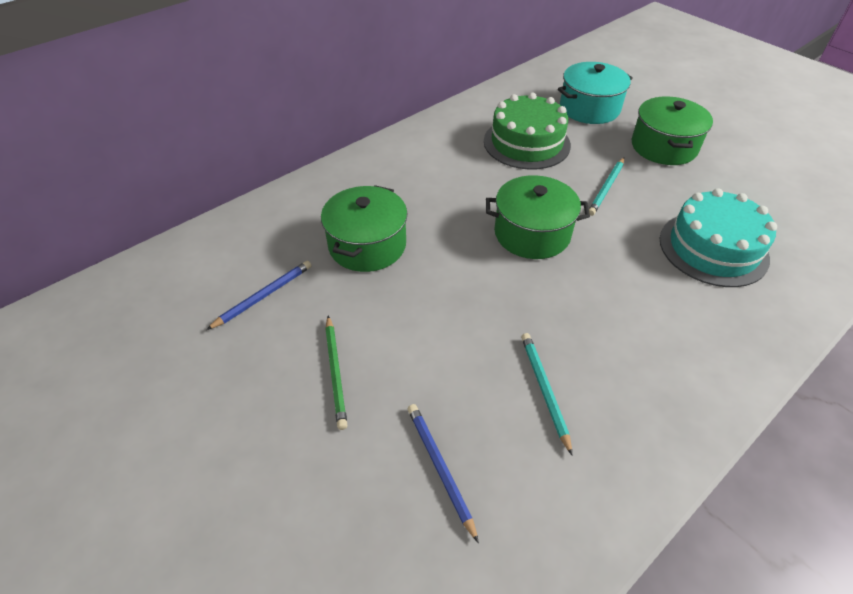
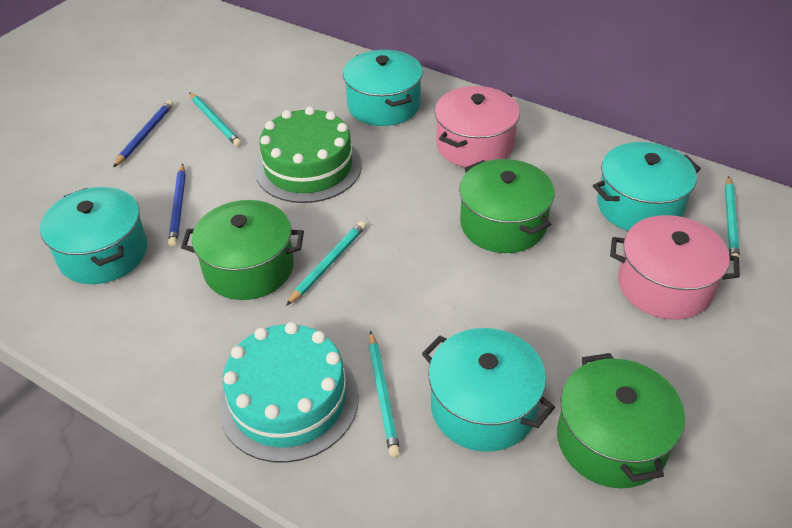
green pencil: 1 -> 0
pink pot: 0 -> 2
turquoise pencil: 2 -> 4
turquoise pot: 1 -> 4

